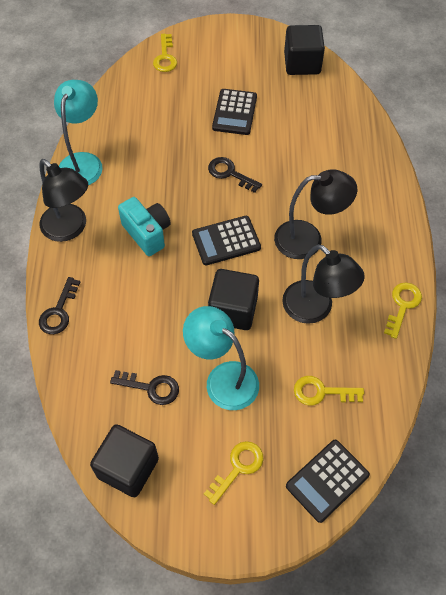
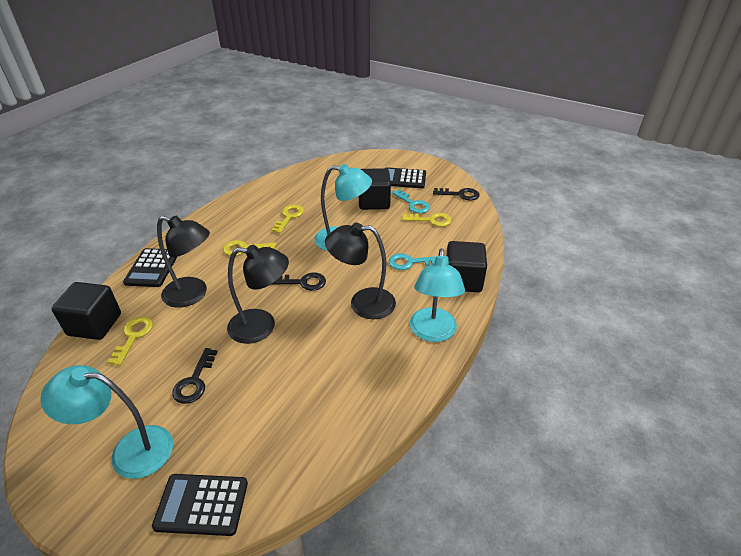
turquoise camera: 1 -> 0
turquoise key: 0 -> 2
turquoise lamp: 2 -> 3

